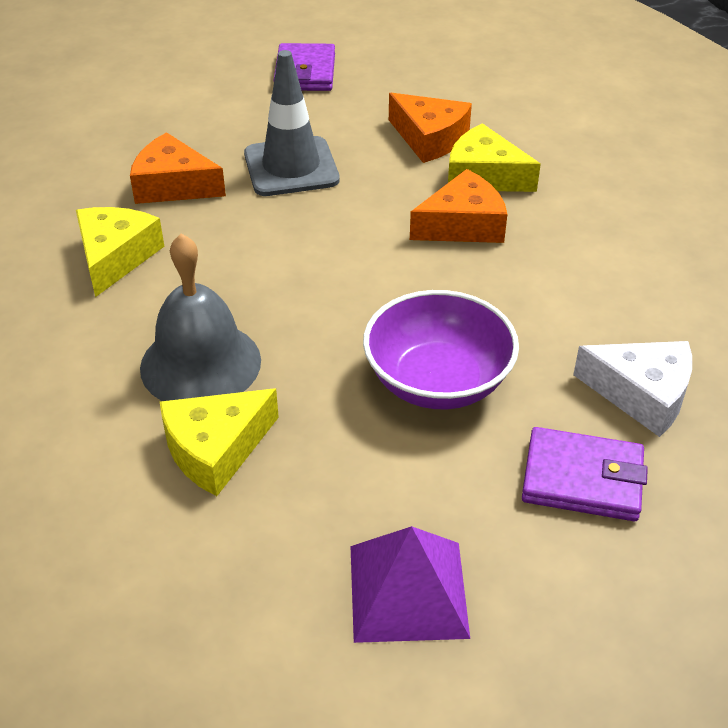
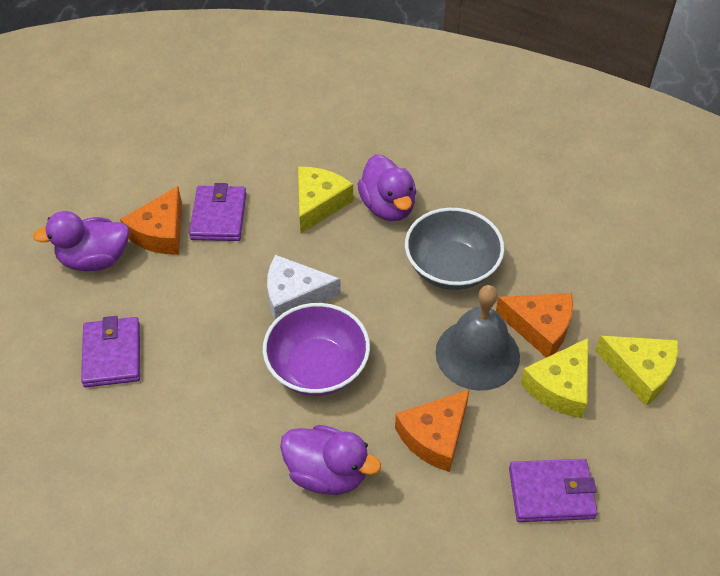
grey bowl: 0 -> 1
grey traffic cone: 1 -> 0
purple duck: 0 -> 3
purple pyramid: 1 -> 0
purple wallet: 2 -> 3

